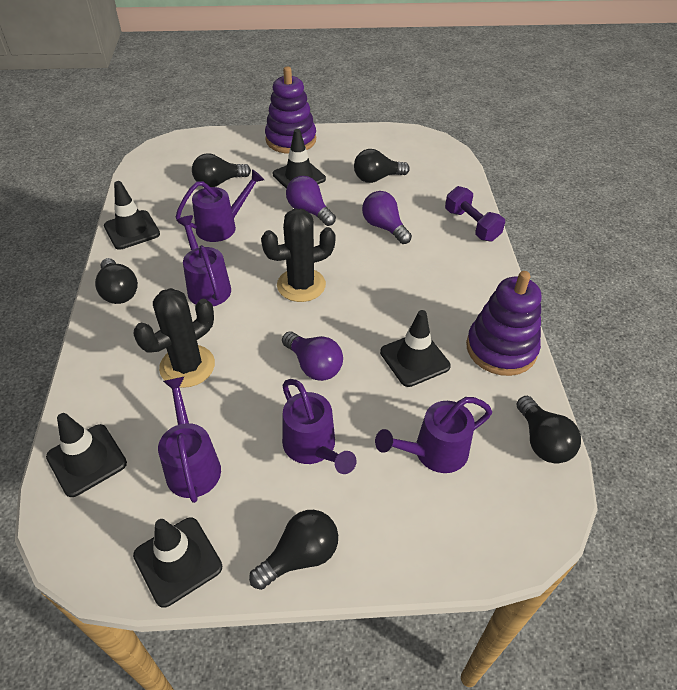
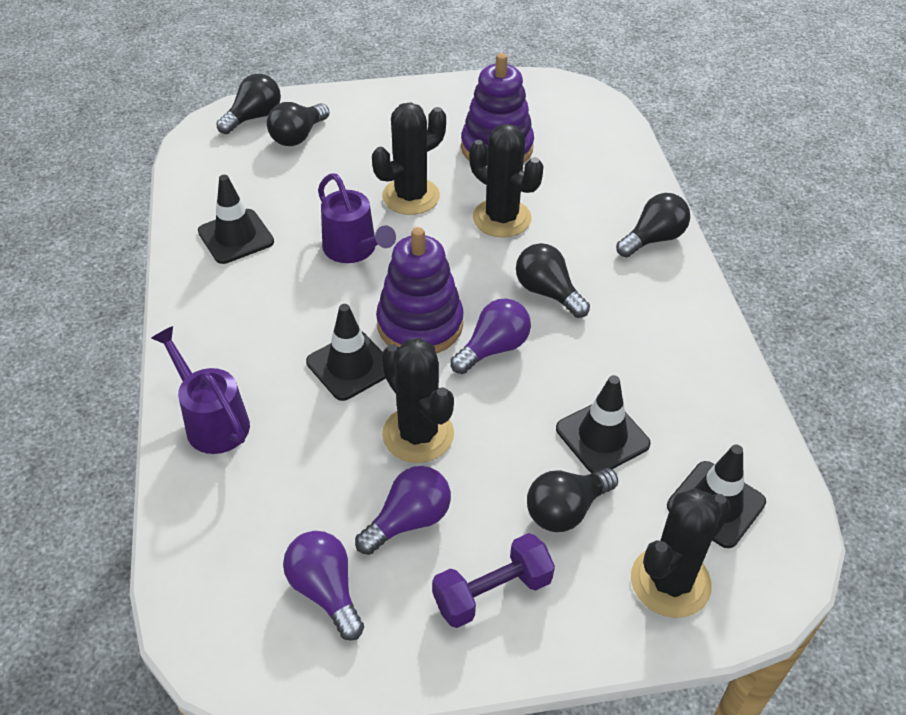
black cactus: 2 -> 4
black traffic cone: 5 -> 4
purple watering can: 5 -> 2

